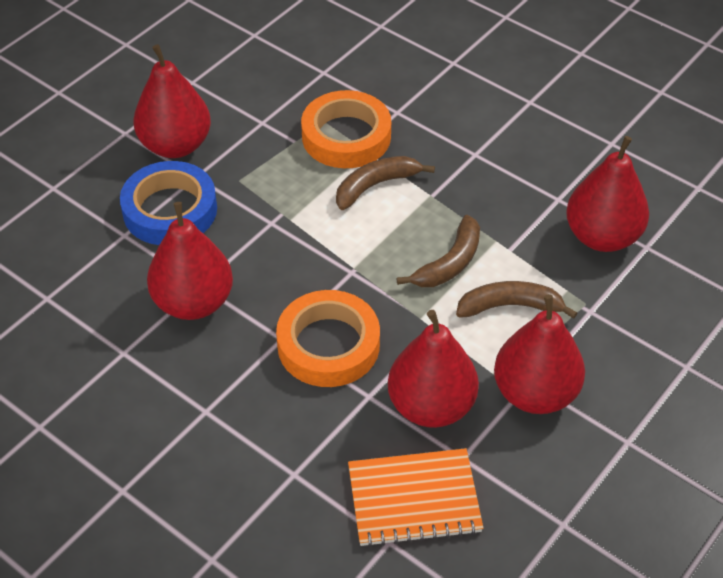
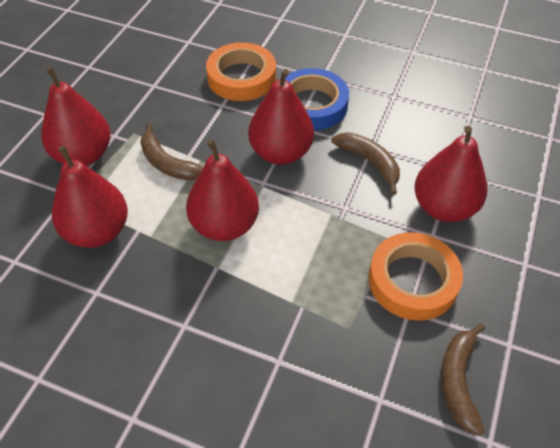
orange notebook: 1 -> 0

